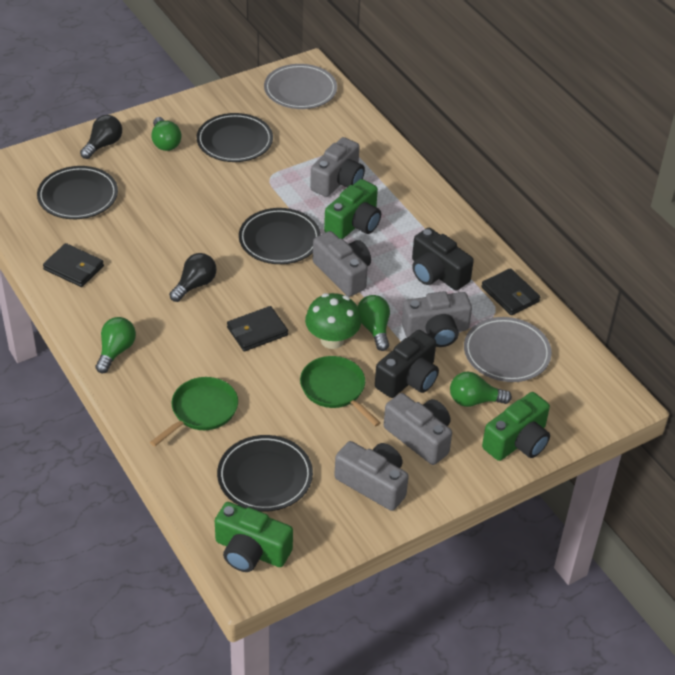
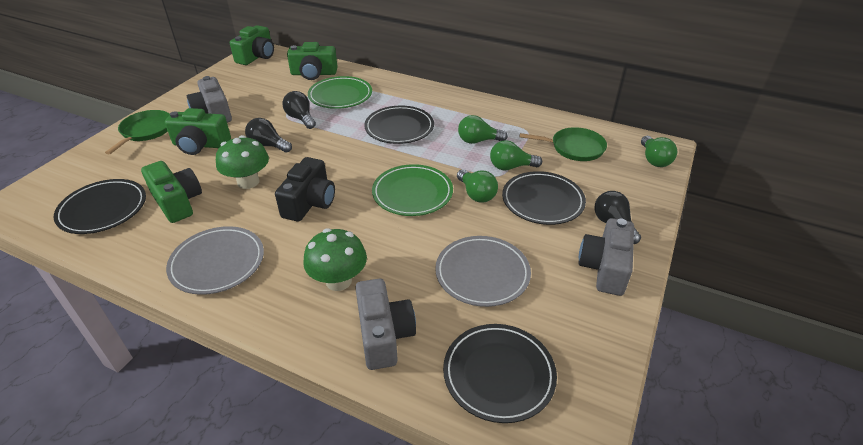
black camera: 2 -> 1
black light bulb: 2 -> 3
black wallet: 3 -> 0
green camera: 3 -> 4
green mushroom: 1 -> 2
green plate: 0 -> 2
grey camera: 5 -> 3

